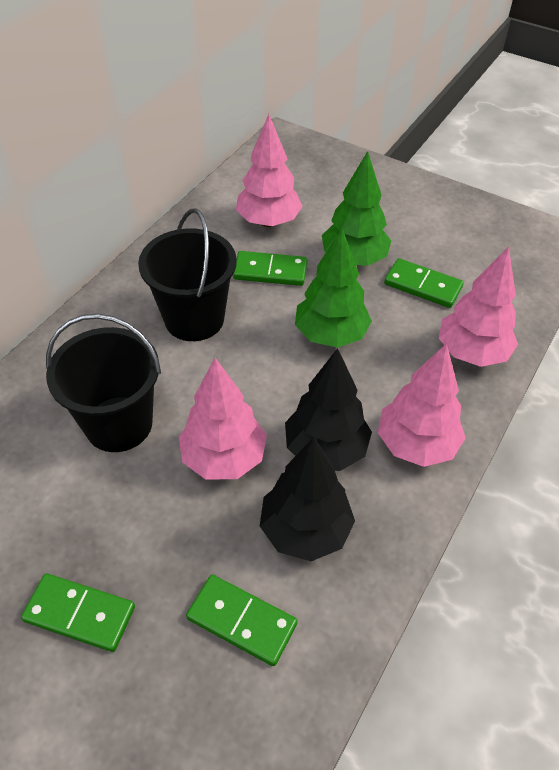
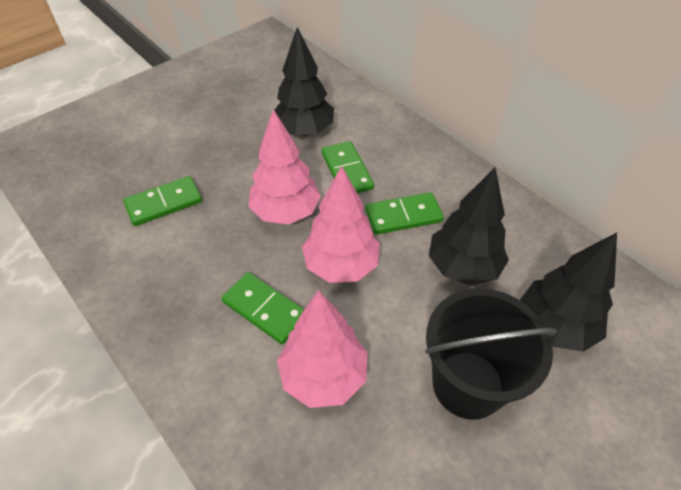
black bucket: 2 -> 1
black tree: 2 -> 3
green tree: 2 -> 0
pink tree: 4 -> 3

